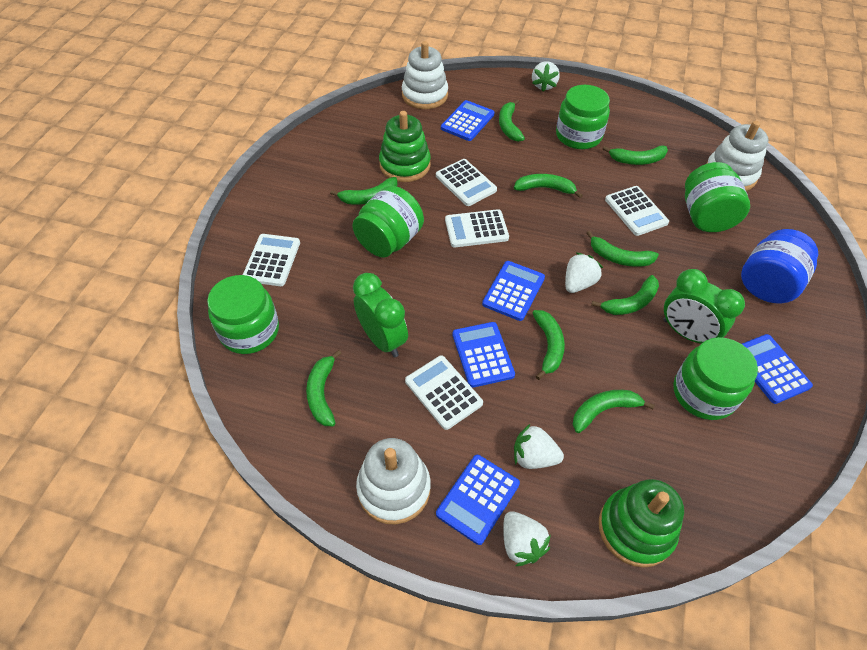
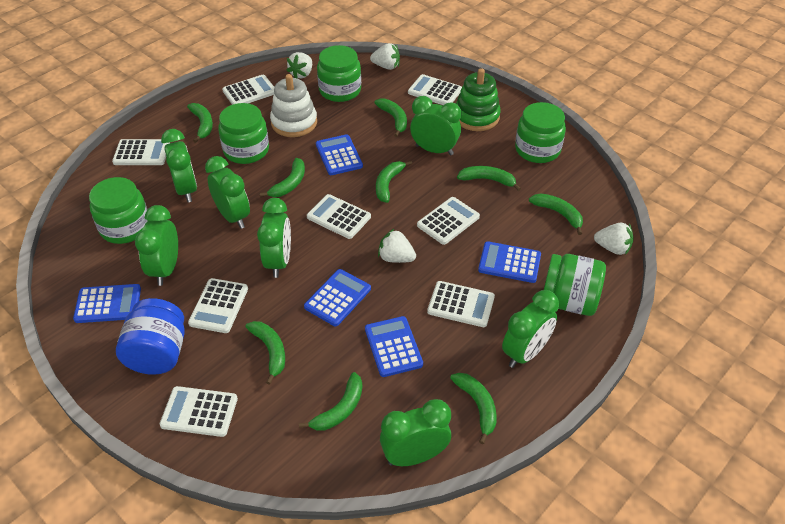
green clock: 2 -> 7
green stacking toy: 2 -> 1
white calculator: 5 -> 8
white stacking toy: 3 -> 1

